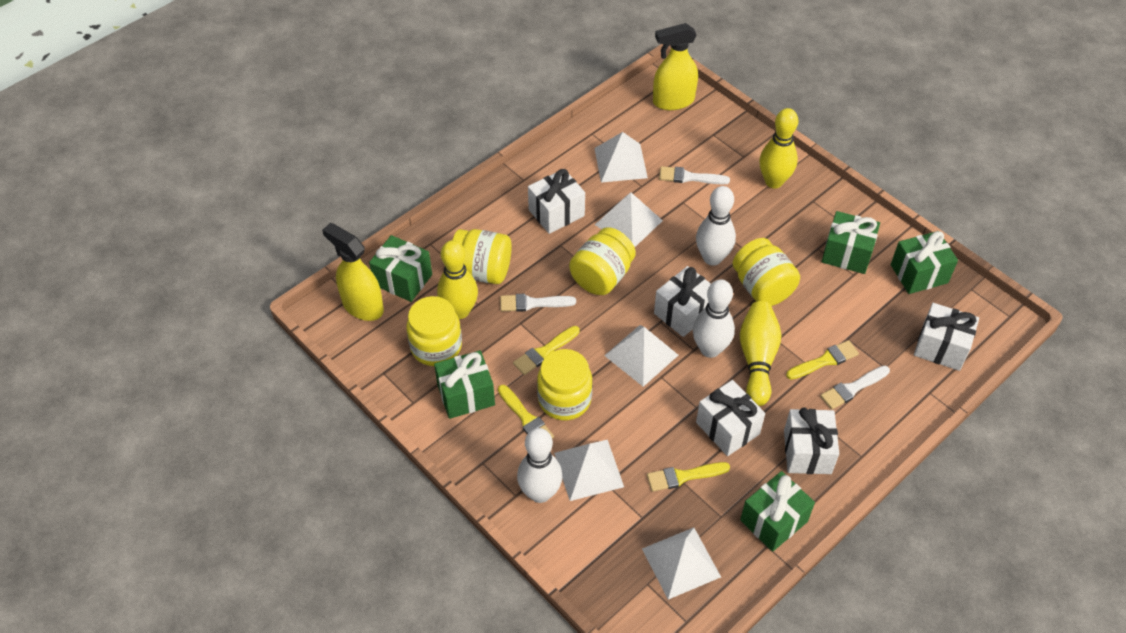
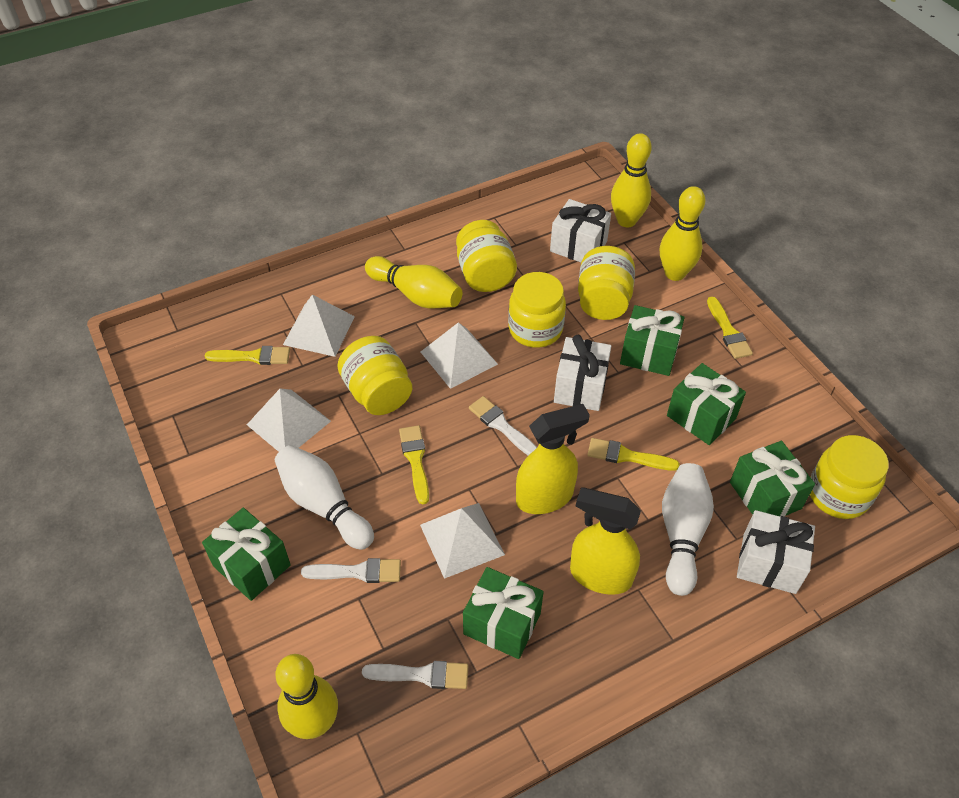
white bowling pin: 3 -> 2
white gift: 5 -> 3
white pyramid: 5 -> 4
yellow bowling pin: 3 -> 4

